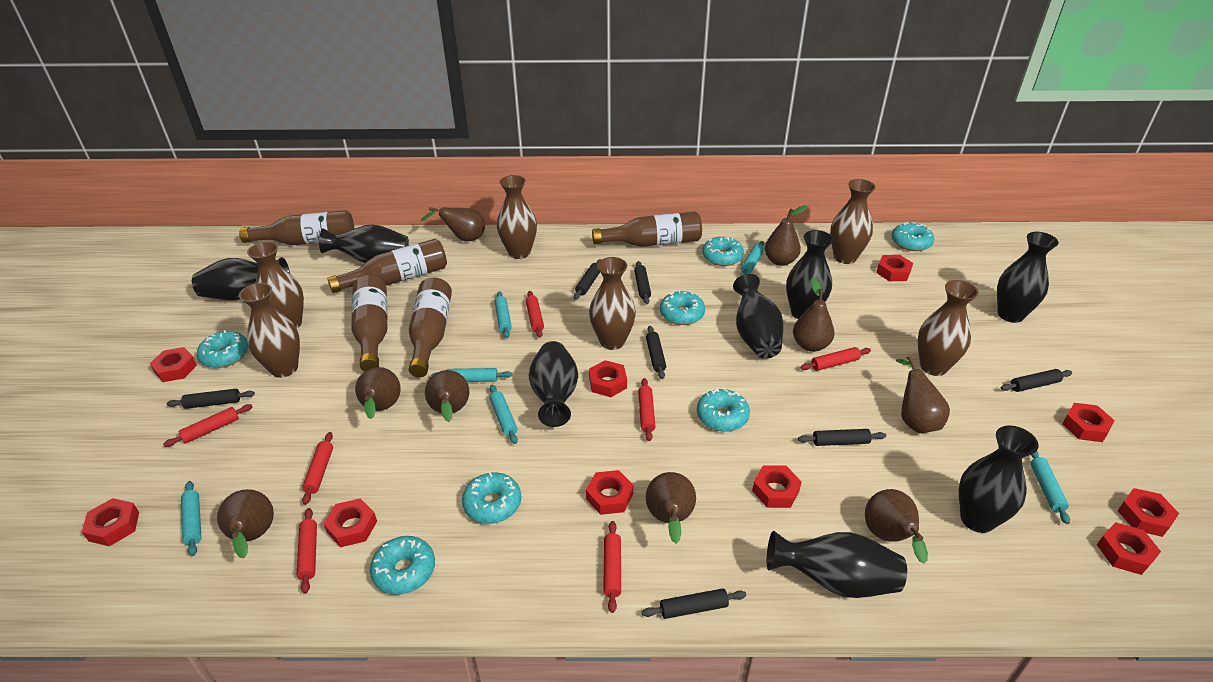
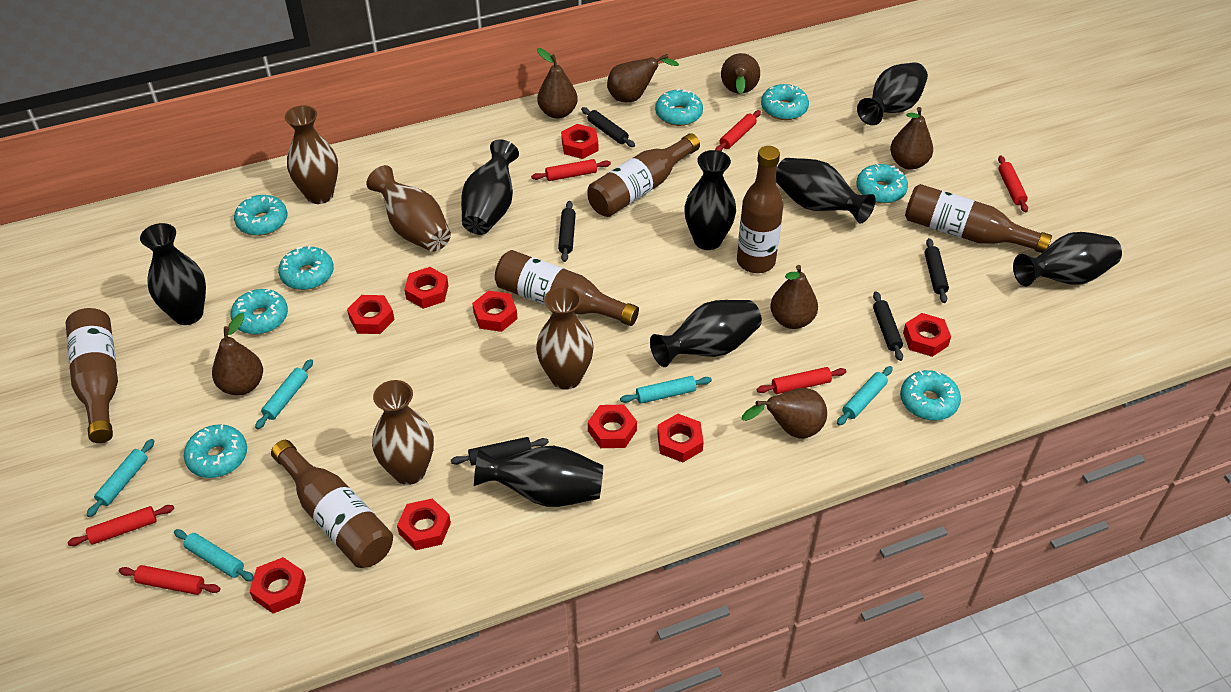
black rolling pin: 7 -> 5
brown bottle: 5 -> 6
brown pear: 9 -> 7
brown vase: 6 -> 4
red nut: 10 -> 9
red rolling pin: 7 -> 6
turquoise donut: 7 -> 8
turquoise rolling pin: 6 -> 5

